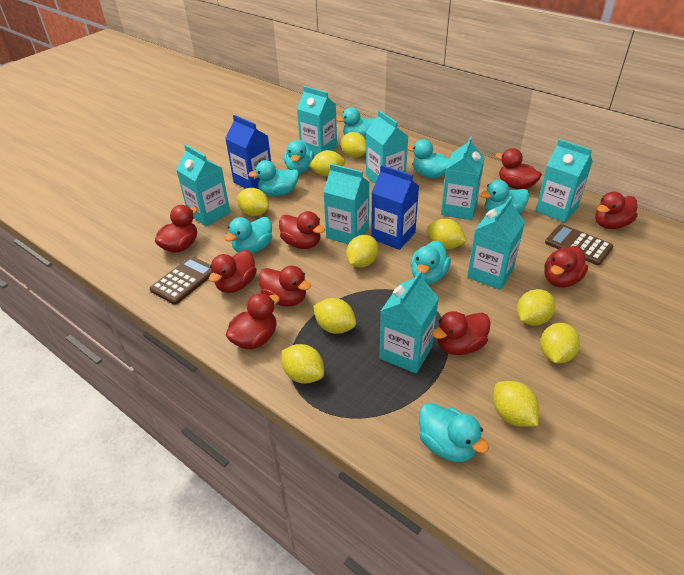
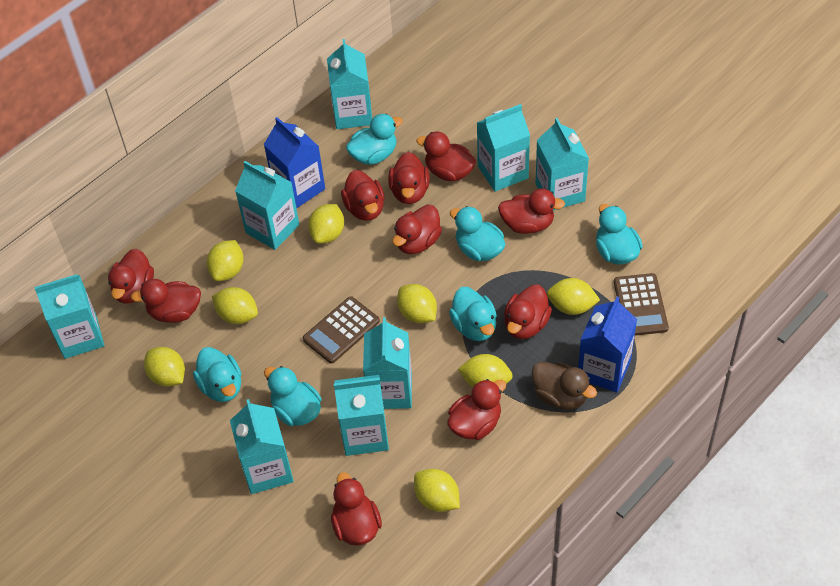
brown duck: 0 -> 1
red duck: 9 -> 10
turquoise duck: 8 -> 6
yellow lemon: 10 -> 8

